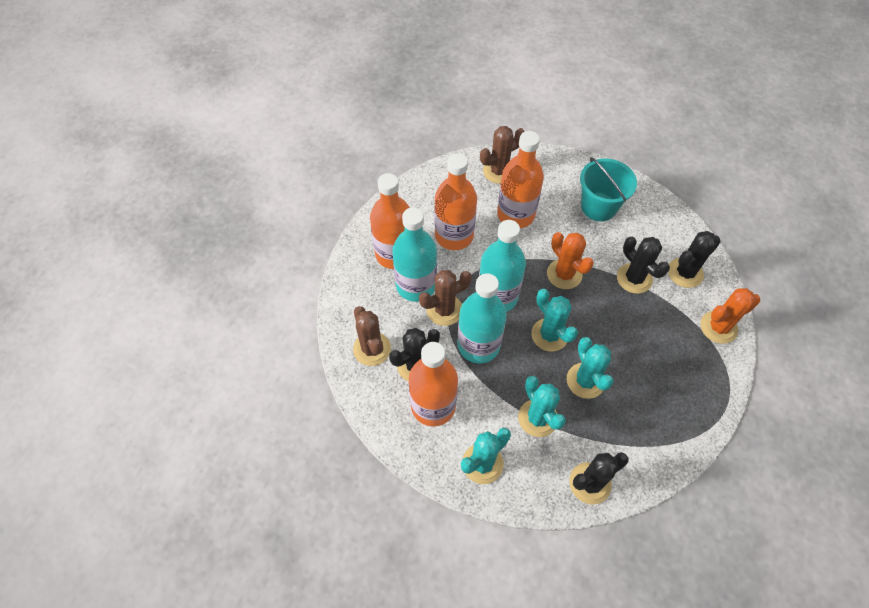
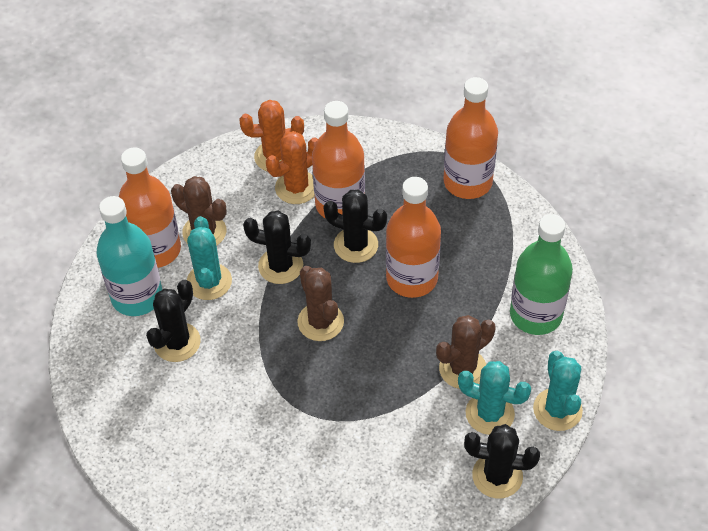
green bottle: 0 -> 1
turquoise bottle: 3 -> 1
turquoise bucket: 1 -> 0
turquoise cactus: 4 -> 3

